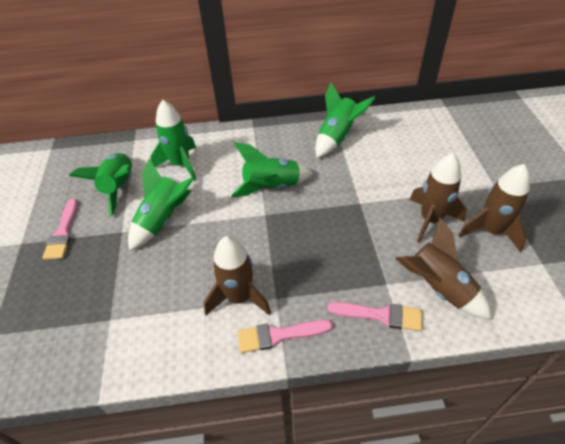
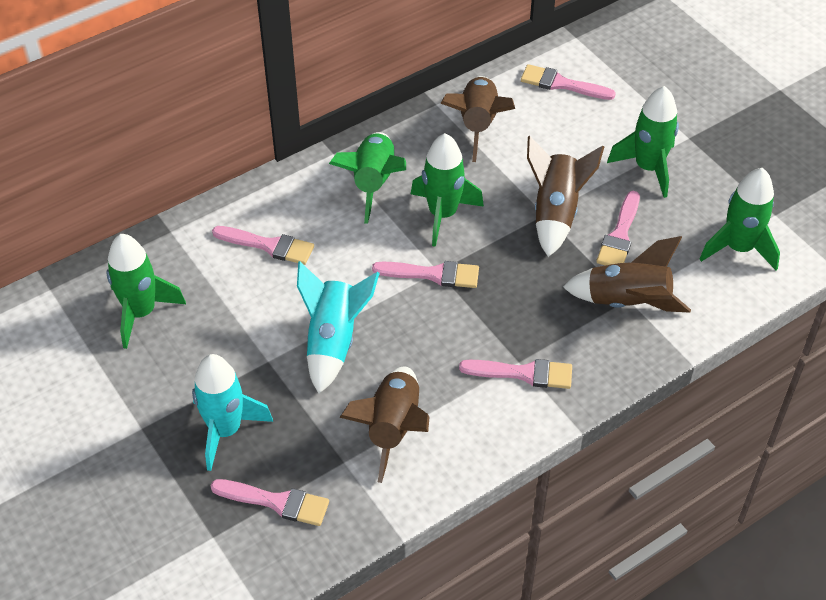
pink brush: 3 -> 6
turquoise rocket: 0 -> 2

